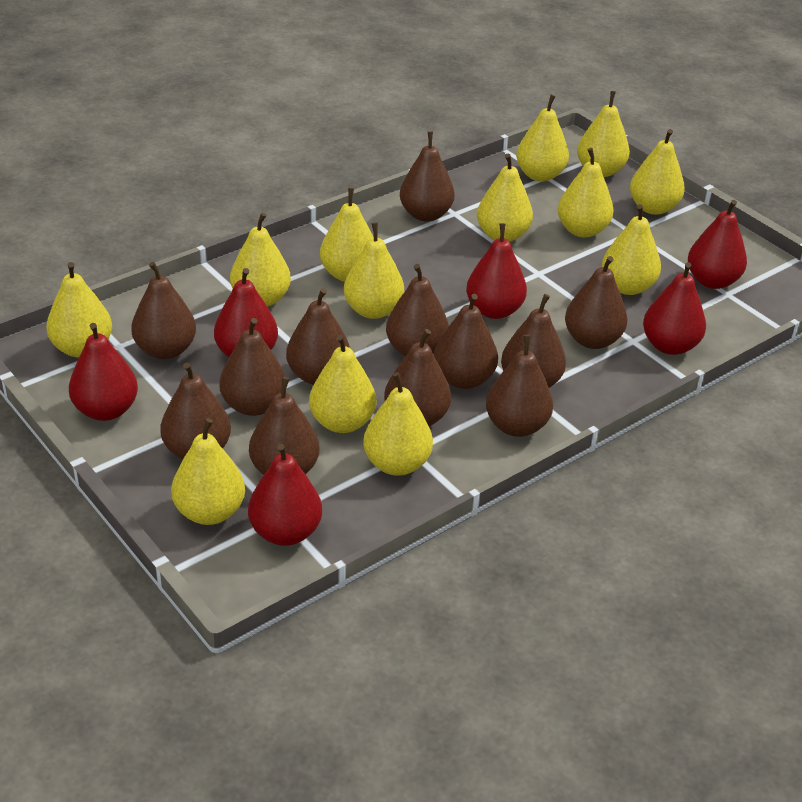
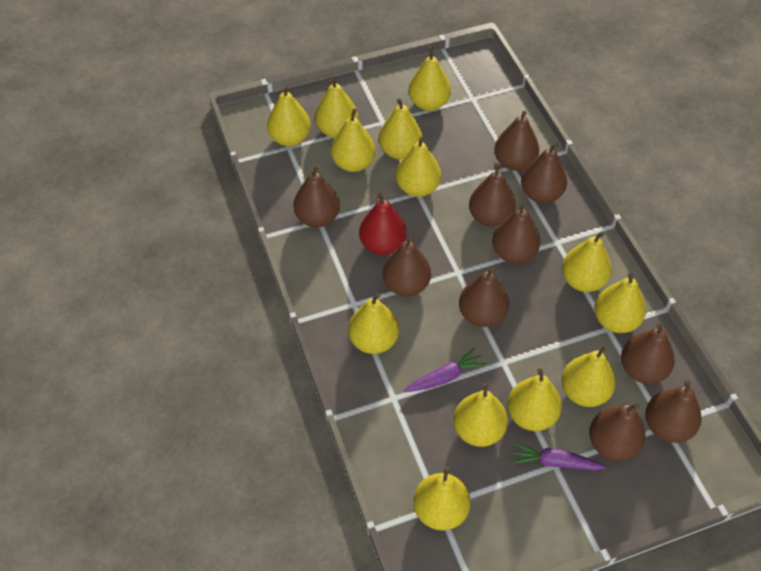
brown pear: 12 -> 10
purple carrot: 0 -> 2
red pear: 6 -> 1

